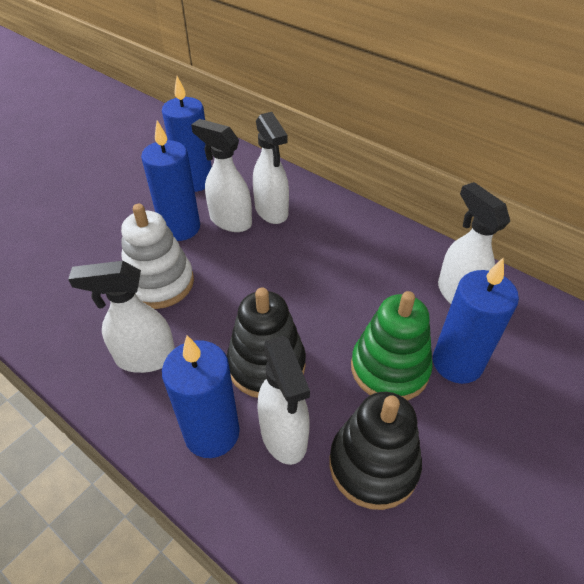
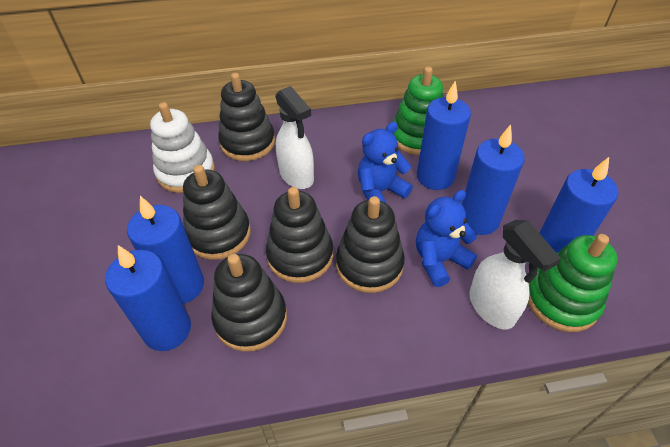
black stacking toy: 2 -> 5
blue candle: 4 -> 5
blue teddy bear: 0 -> 2
green stacking toy: 1 -> 2
white spray bottle: 5 -> 2

